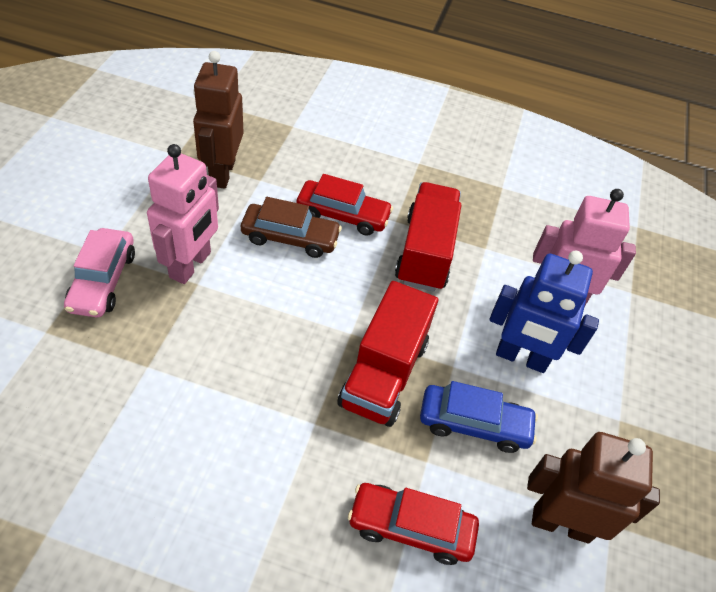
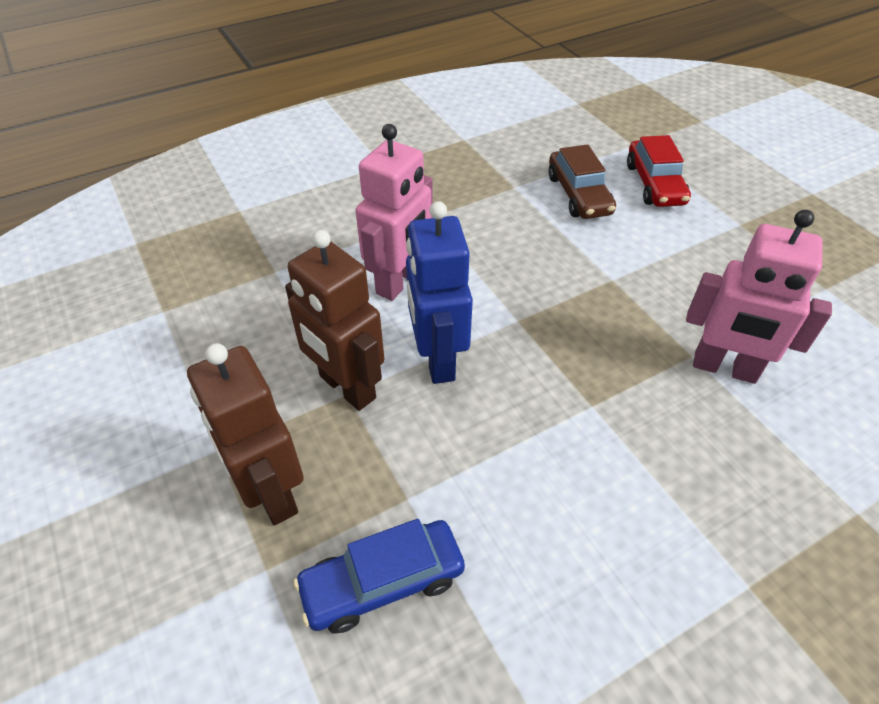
pink car: 1 -> 0
red car: 2 -> 1
red truck: 2 -> 0

